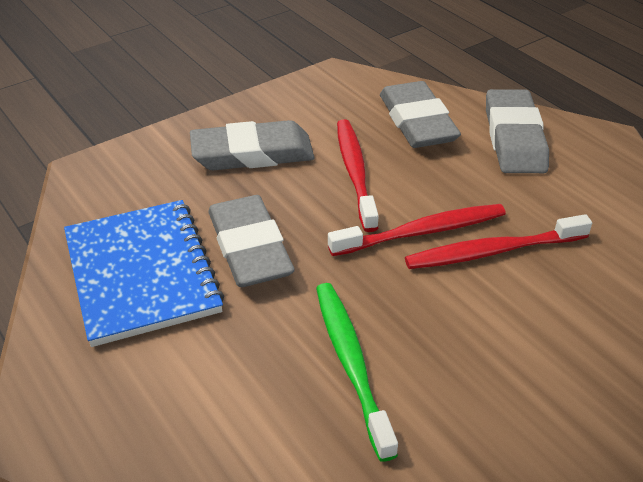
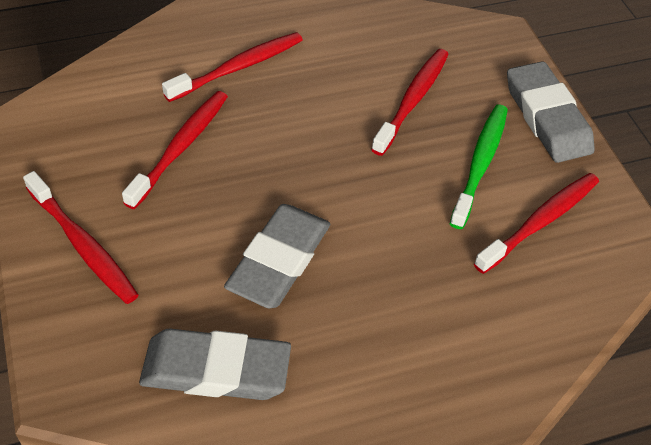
blue notebook: 1 -> 0
grey eraser: 4 -> 3
red toothbrush: 3 -> 5

